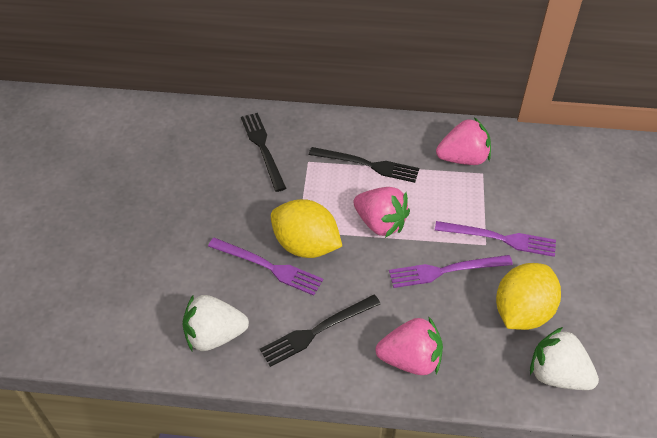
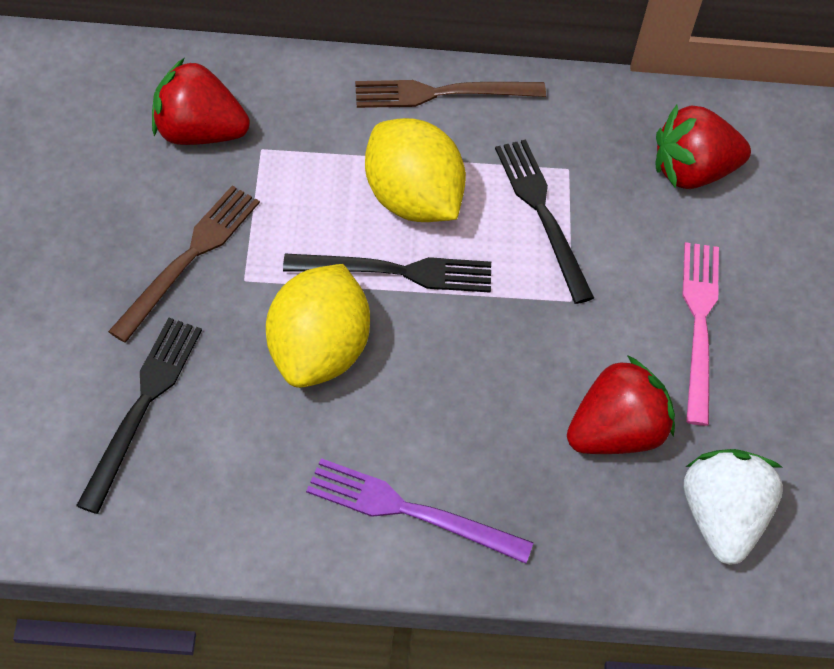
brown fork: 0 -> 2
pink fork: 0 -> 1
pink strawberry: 3 -> 0
purple fork: 3 -> 1
red strawberry: 0 -> 3
white strawberry: 2 -> 1

